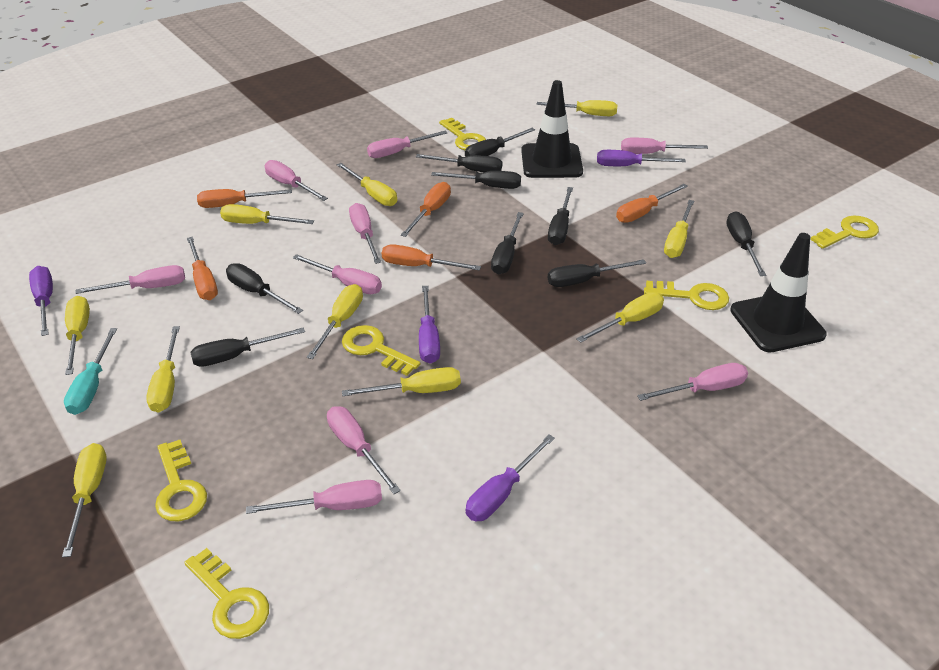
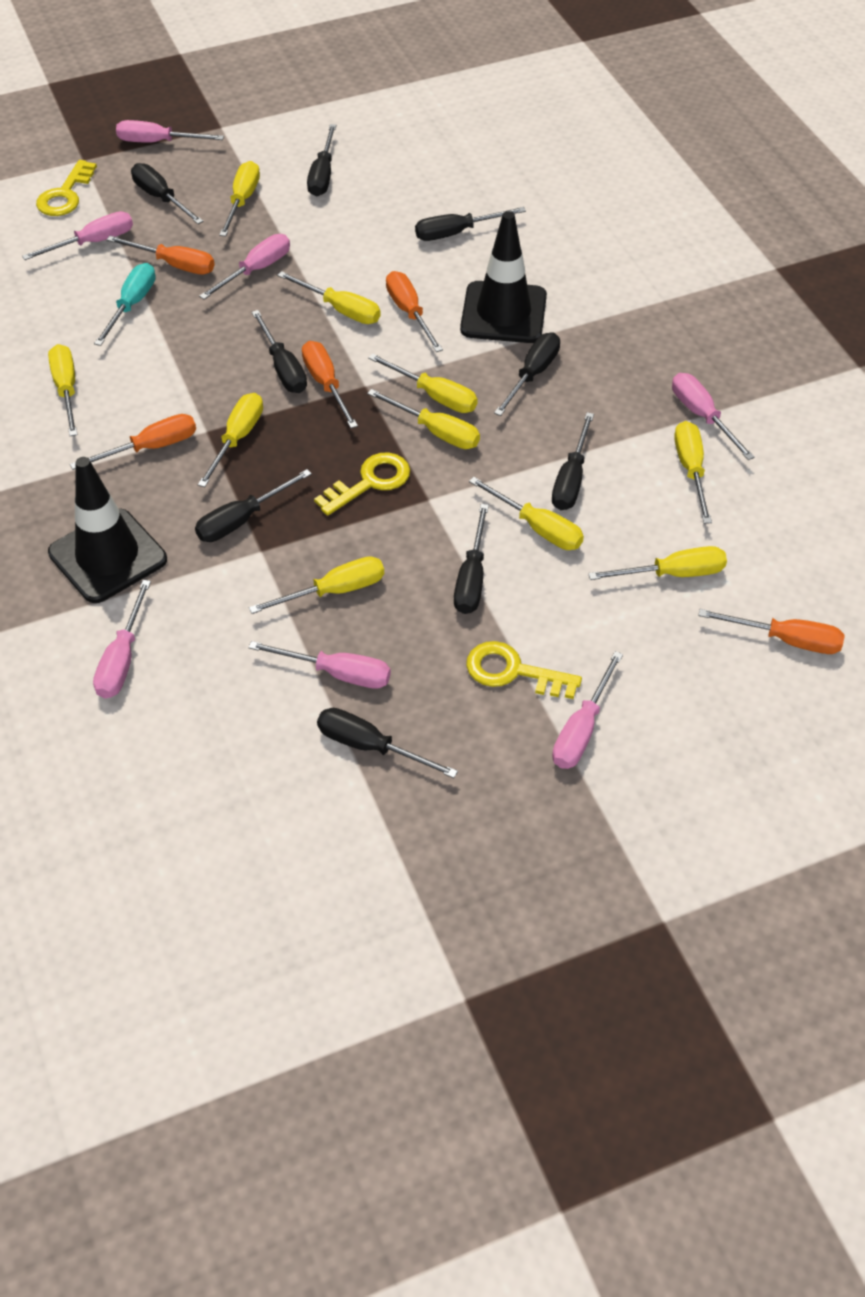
pink screwdriver: 9 -> 7
purple screwdriver: 4 -> 0
yellow key: 6 -> 3

